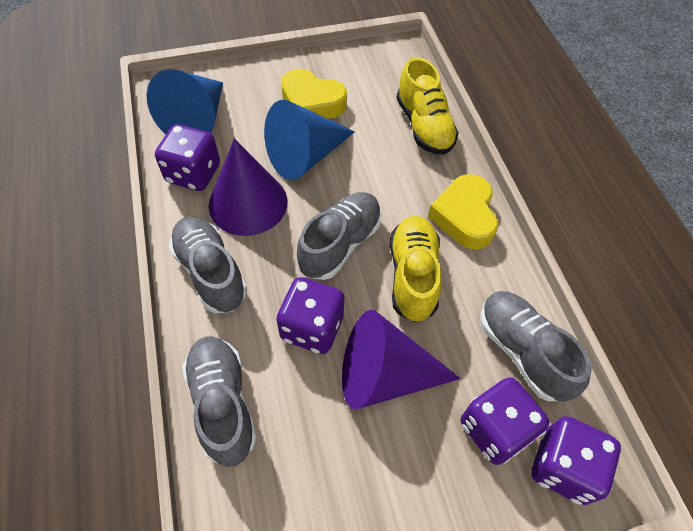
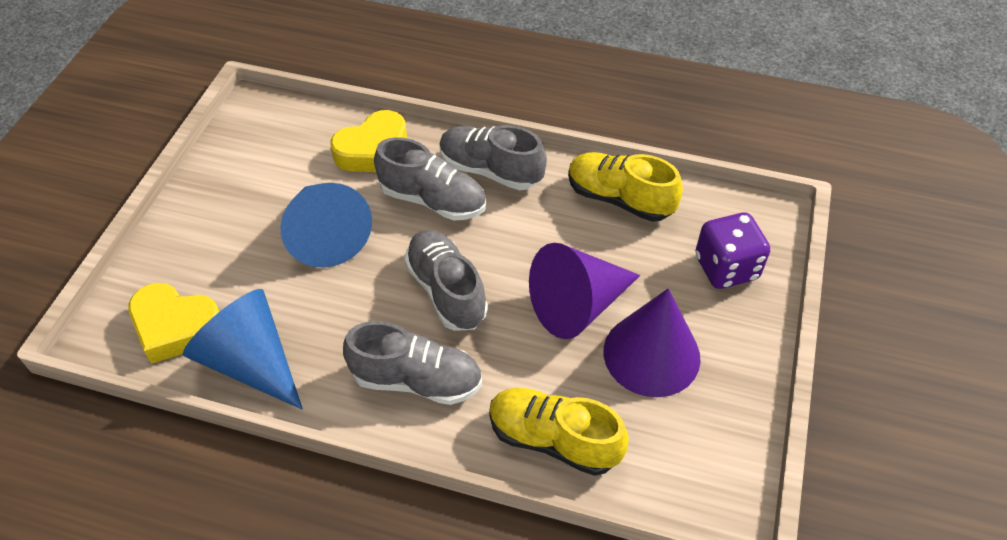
purple dice: 4 -> 1

